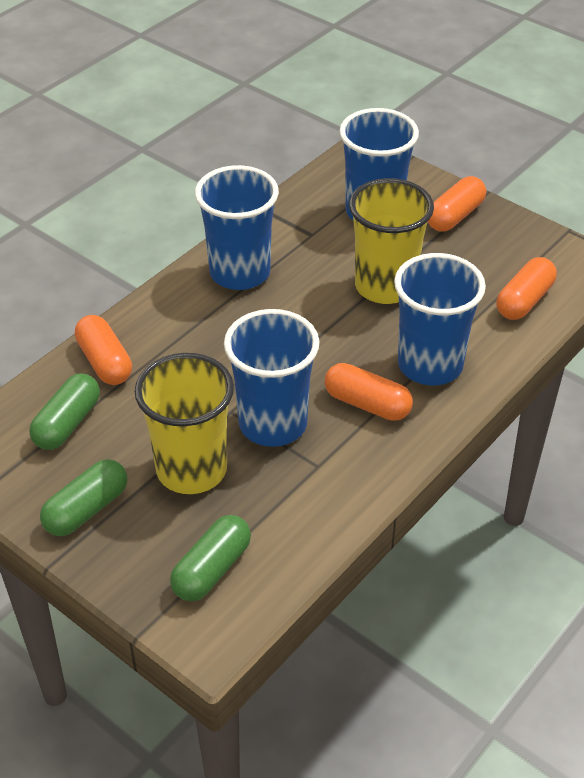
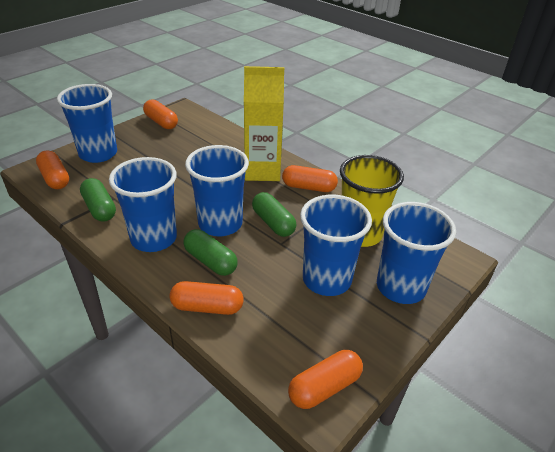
blue cup: 4 -> 5
orange capsule: 4 -> 5
yellow carton: 0 -> 1
yellow cup: 2 -> 1

